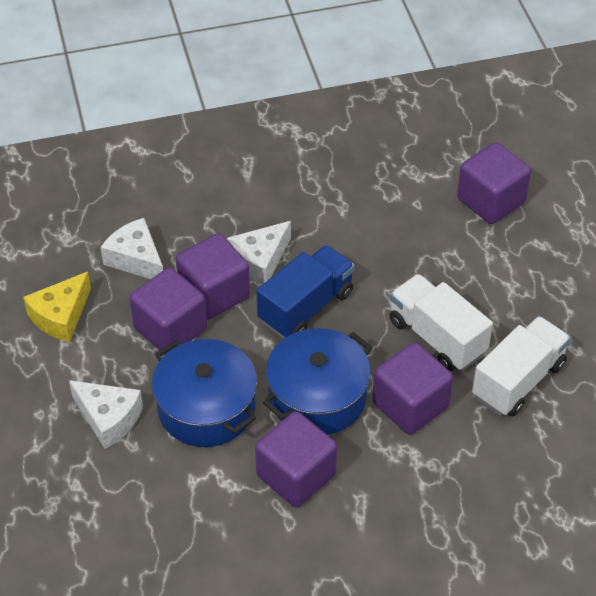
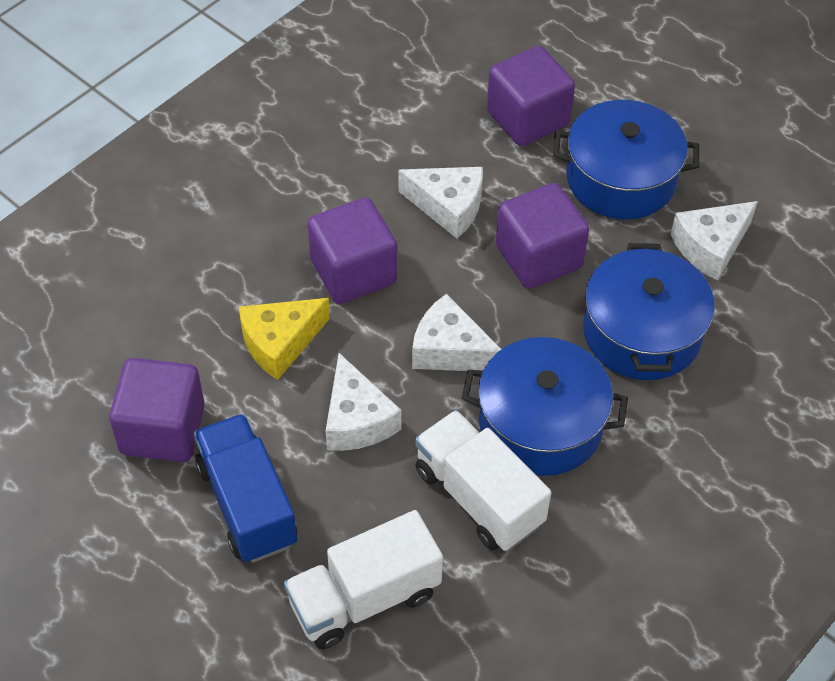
blue pot: 2 -> 3
purple cube: 5 -> 4
white cheese: 3 -> 4

